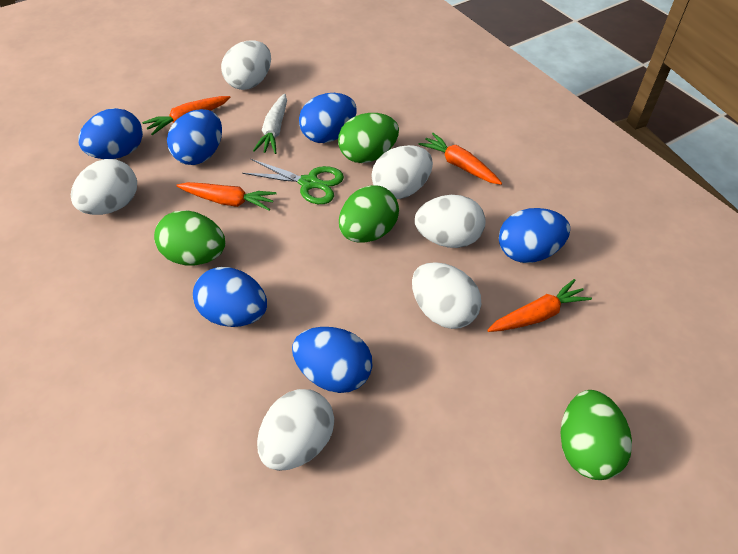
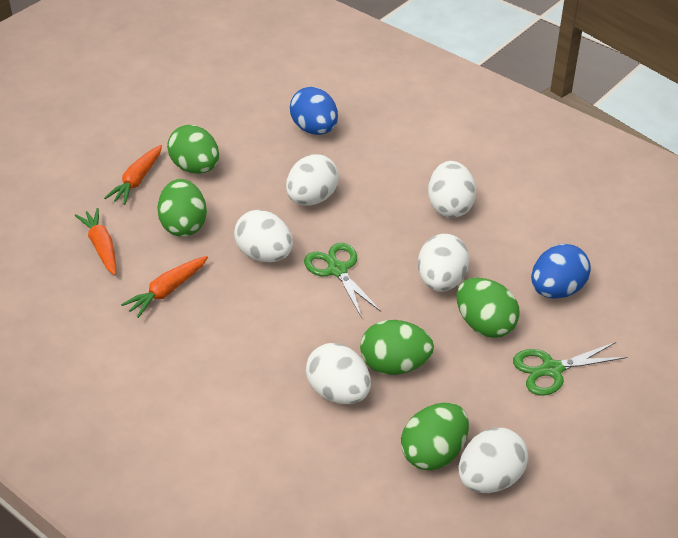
blue egg: 6 -> 2
green egg: 4 -> 5
green scissors: 1 -> 2
orange carrot: 4 -> 3
white carrot: 1 -> 0

